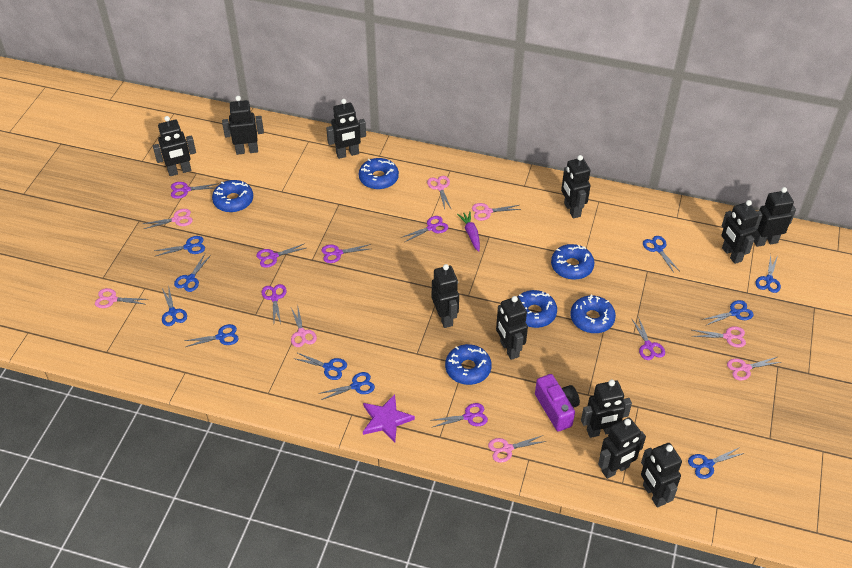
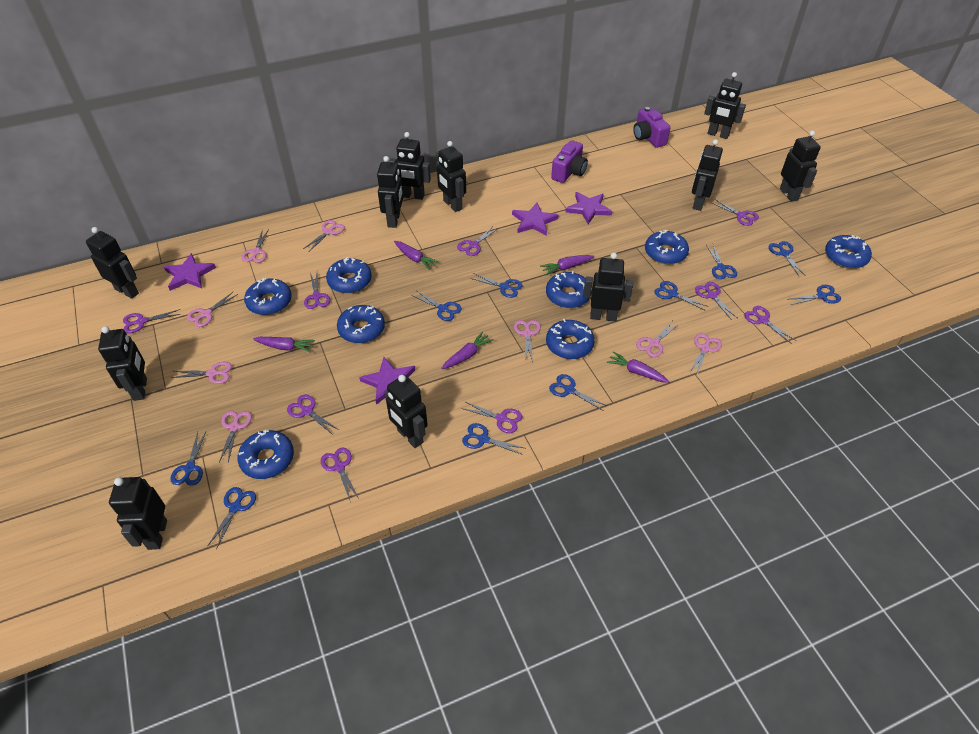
blue donut: 6 -> 8
purple camera: 1 -> 2
purple carrot: 1 -> 5
purple scissors: 7 -> 9
purple star: 1 -> 4

